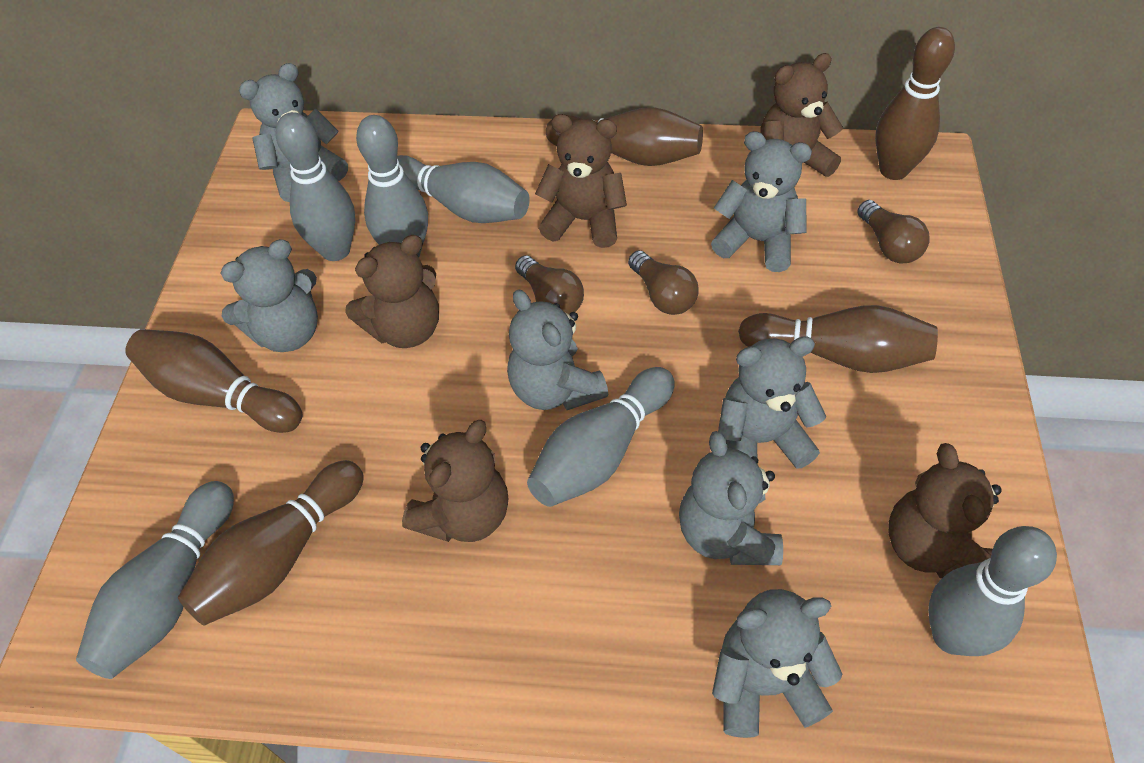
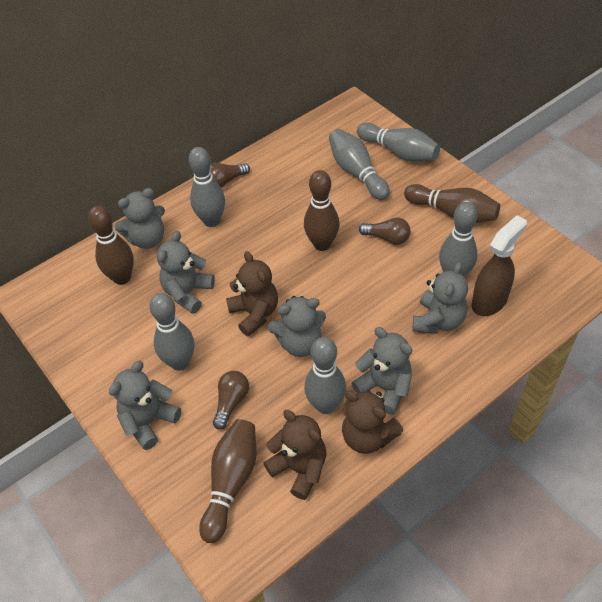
brown bowling pin: 5 -> 4
brown spray bottle: 0 -> 1
brown teddy bear: 5 -> 3
grey teddy bear: 7 -> 6

